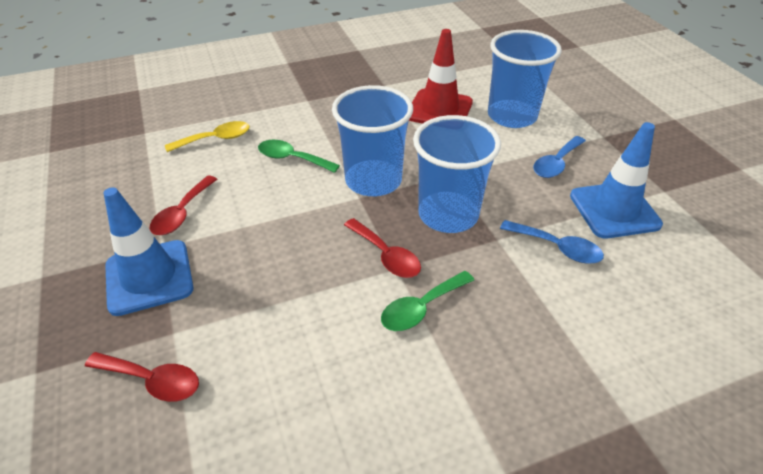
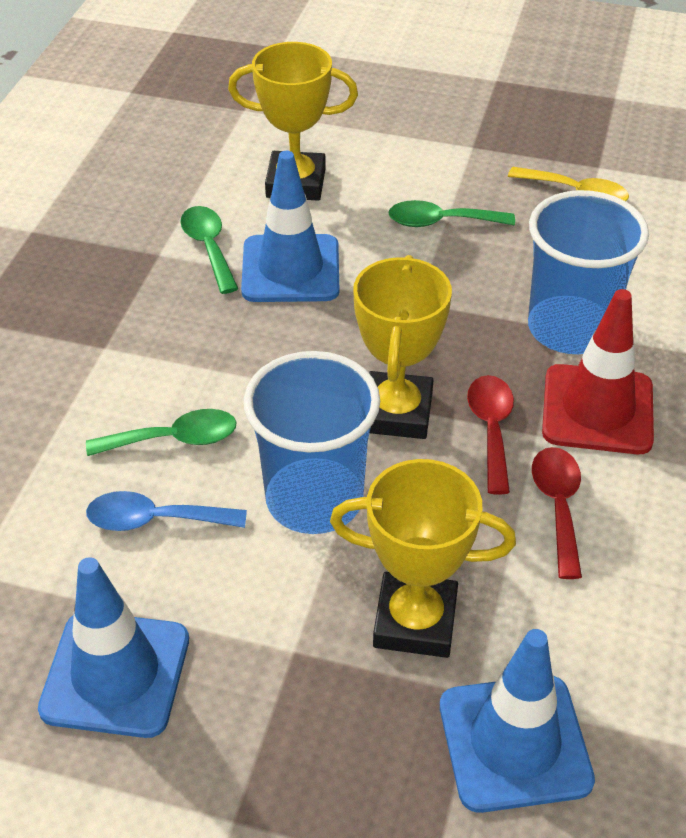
blue cup: 3 -> 2
blue spoon: 2 -> 1
blue traffic cone: 2 -> 3
green spoon: 2 -> 3
red spoon: 3 -> 2
yellow trophy: 0 -> 3

